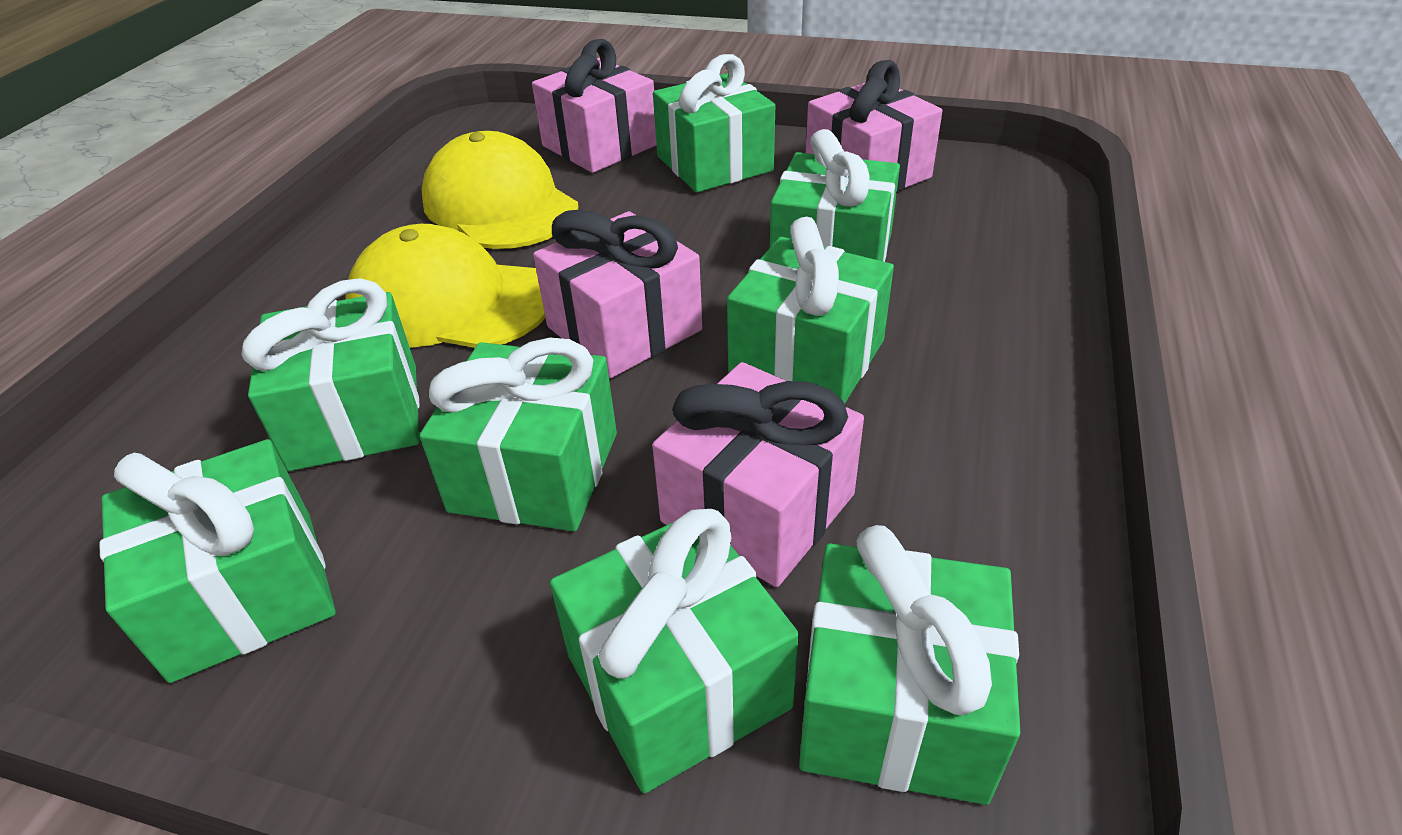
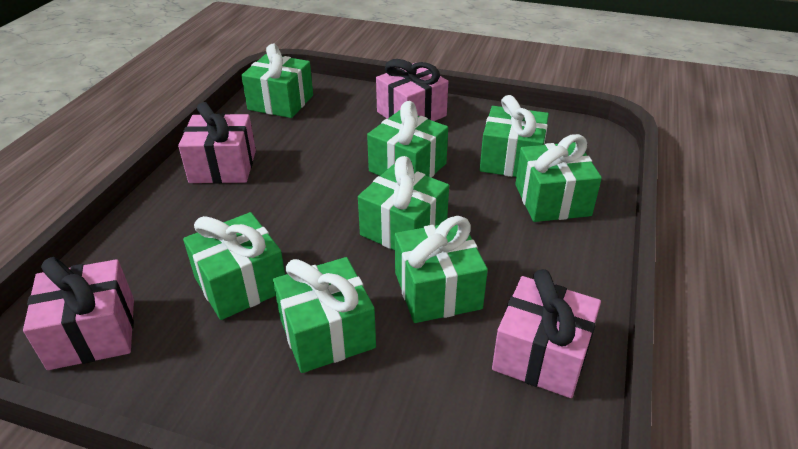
yellow cap: 2 -> 0

